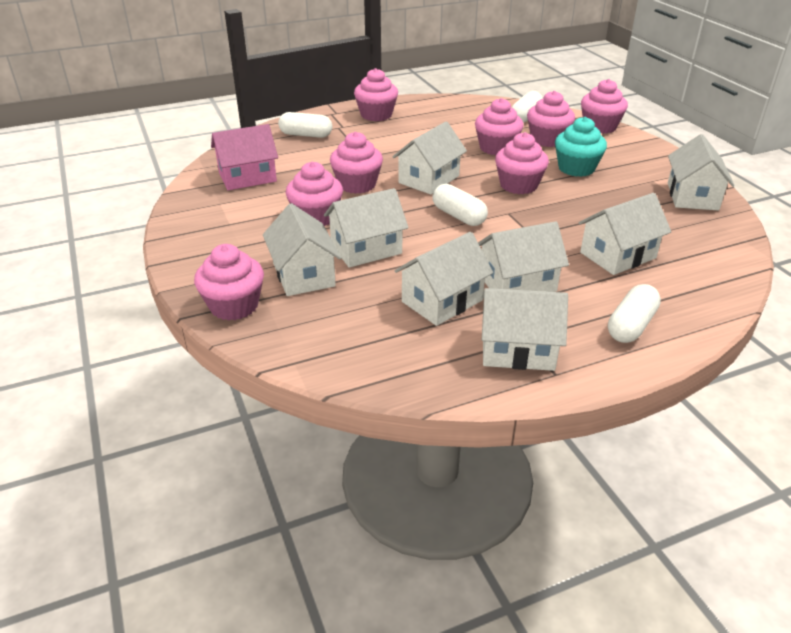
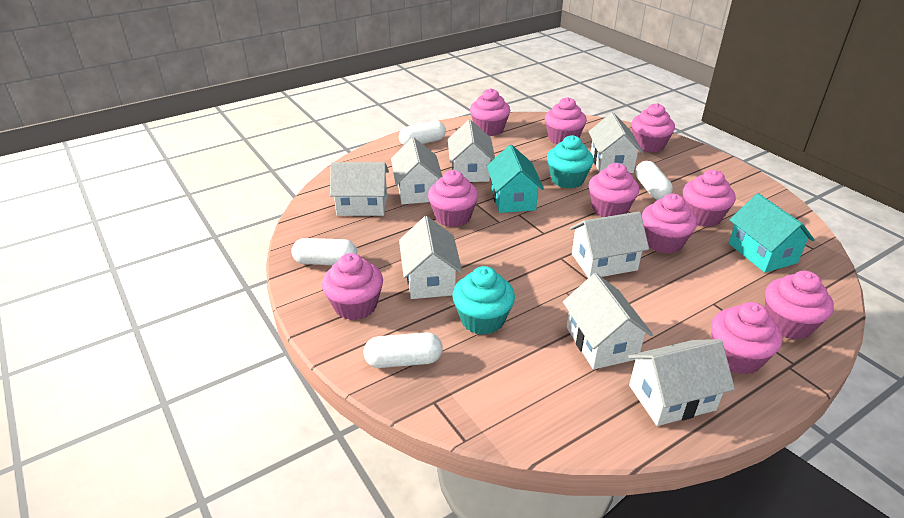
pink cupcake: 8 -> 10
pink house: 1 -> 0
turquoise cupcake: 1 -> 2
turquoise house: 0 -> 2

